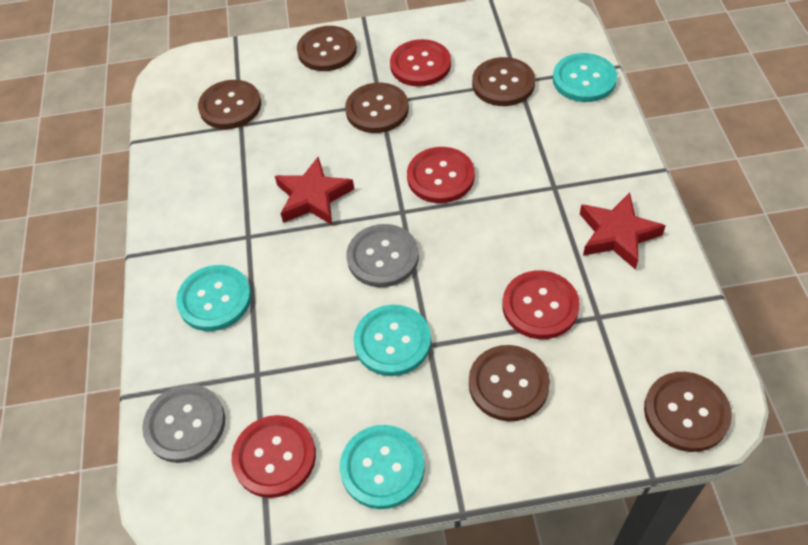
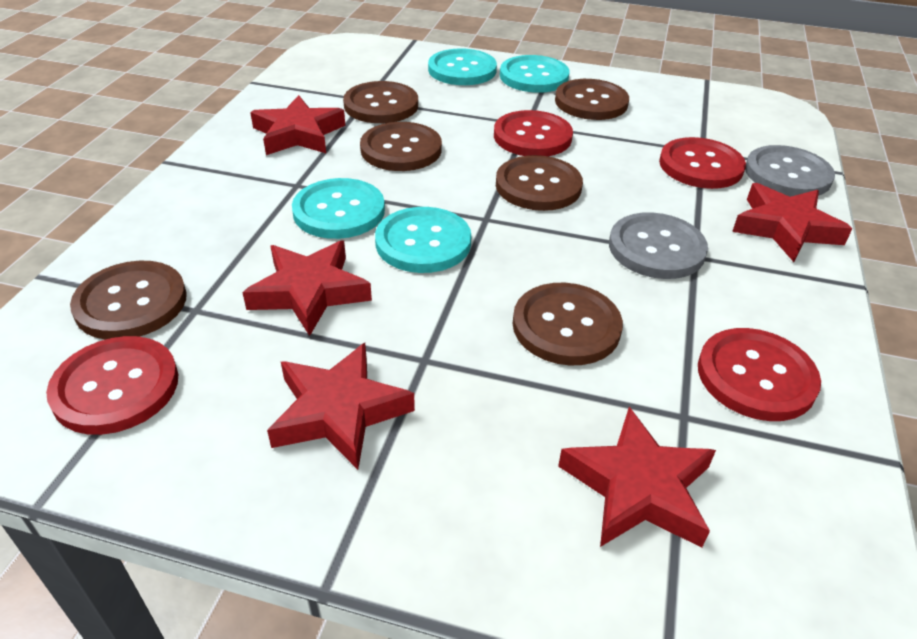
red star: 2 -> 5

